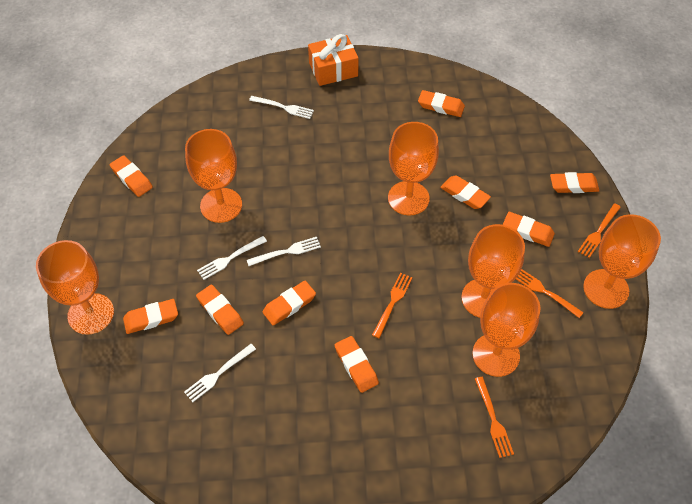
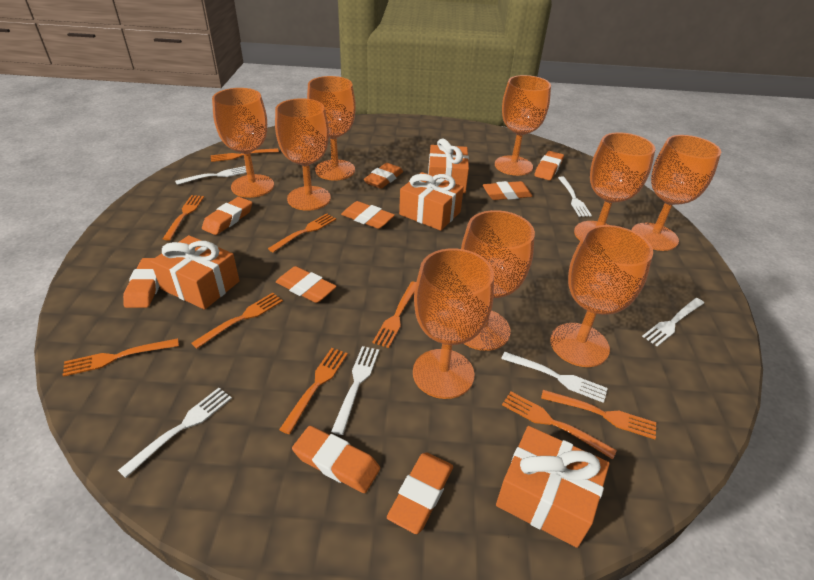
orange fork: 4 -> 9
orange gift: 1 -> 4
orange goblet: 6 -> 9
white fork: 4 -> 6

